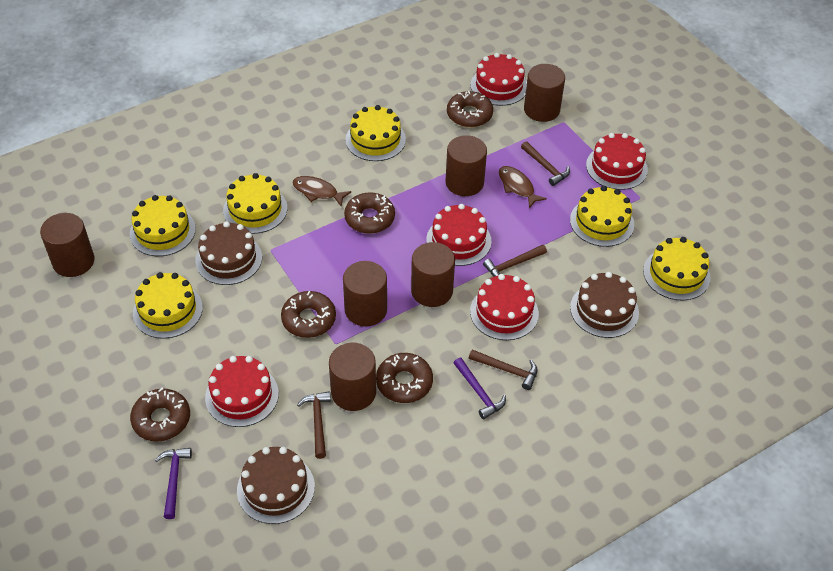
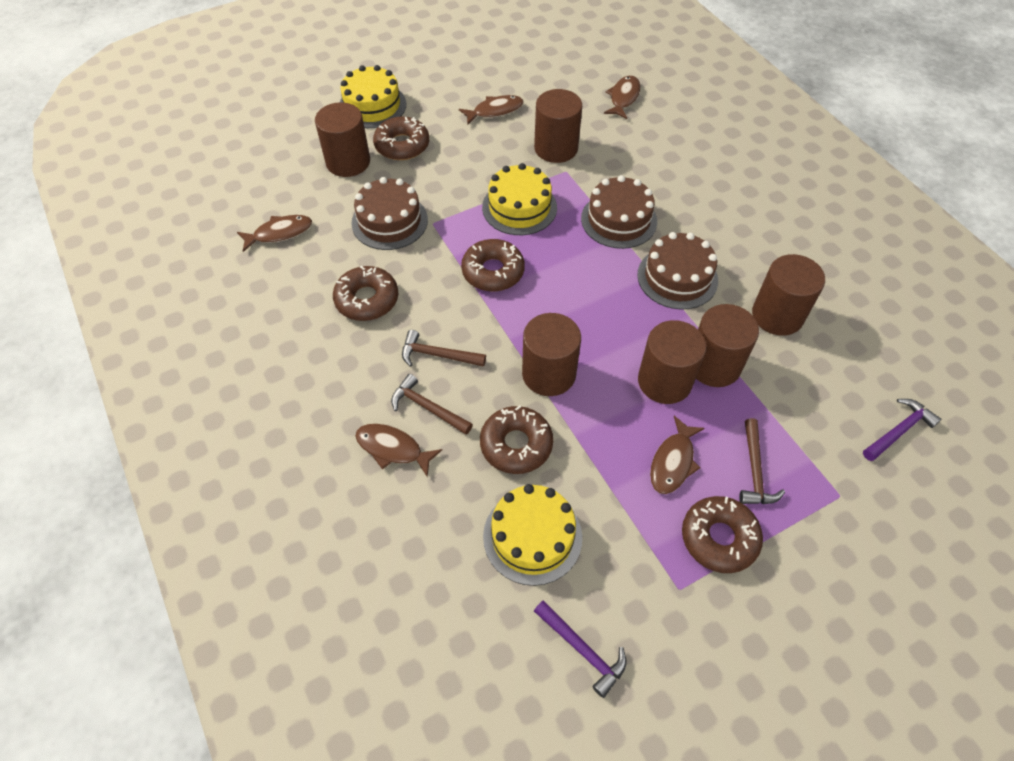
brown fish: 2 -> 5
brown hammer: 4 -> 3
red cake: 5 -> 0
yellow cake: 6 -> 3

